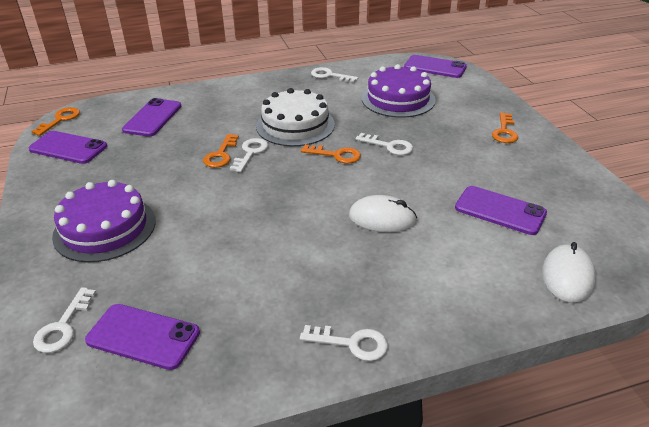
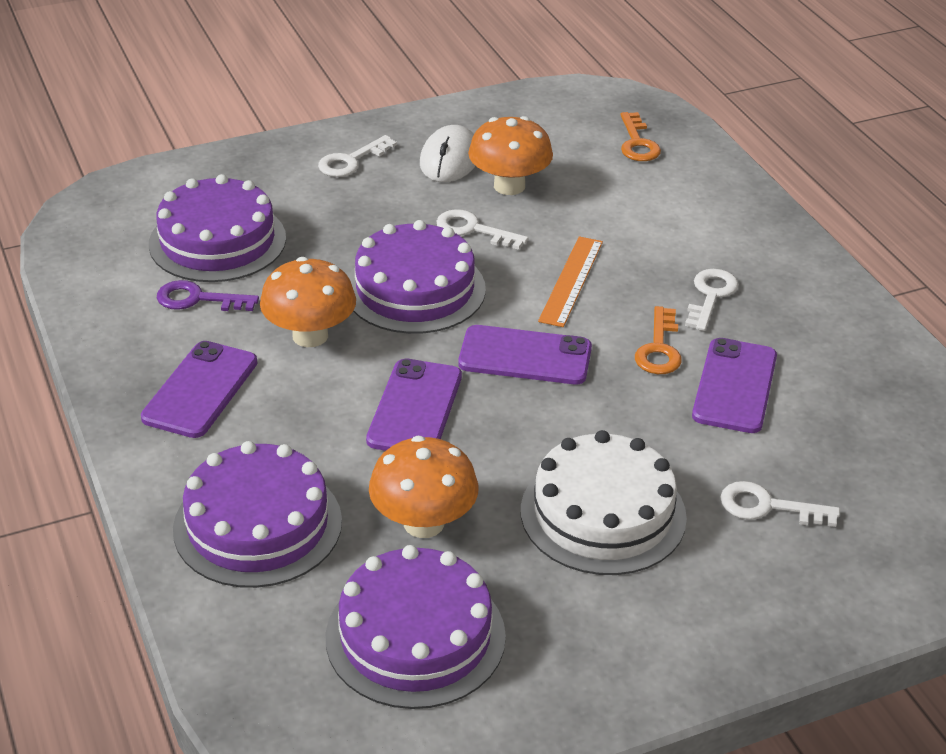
orange key: 4 -> 2
orange mushroom: 0 -> 3
orange ruler: 0 -> 1
purple cake: 2 -> 4
purple key: 0 -> 1
purple phone: 5 -> 4
white key: 5 -> 4
white mouse: 2 -> 1

